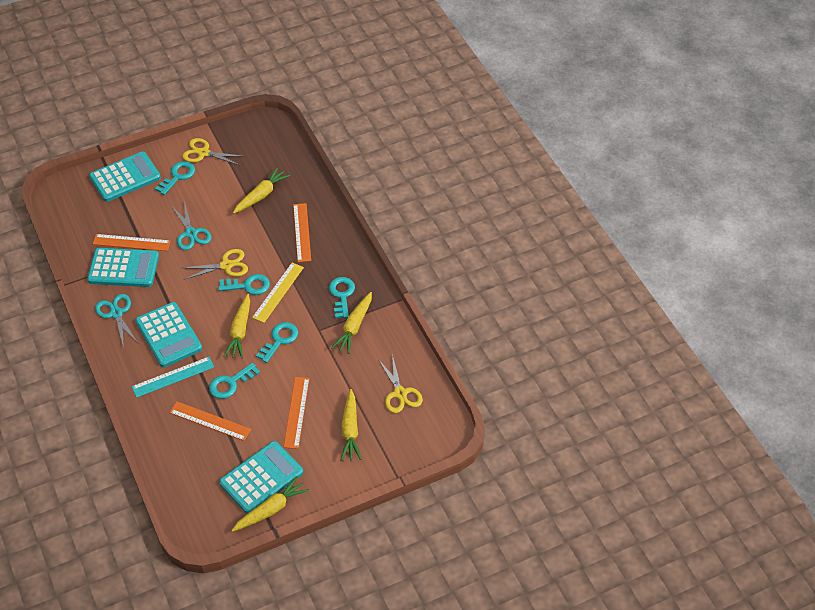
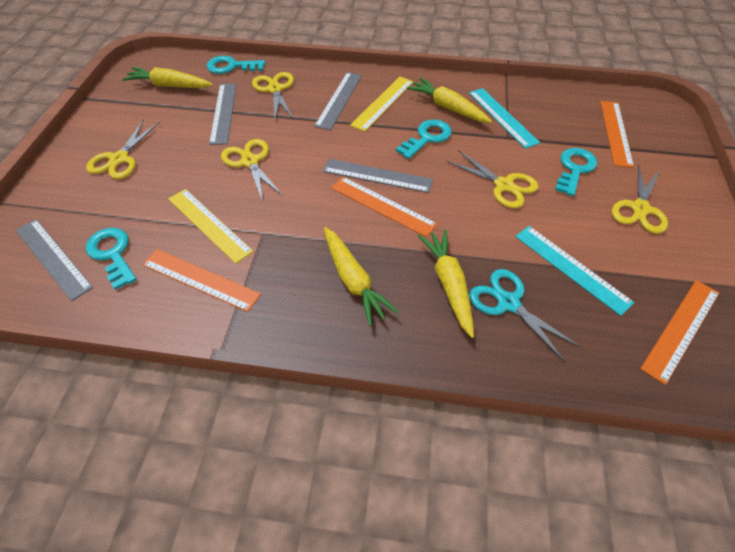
grey ruler: 0 -> 4
turquoise calculator: 4 -> 0
turquoise key: 5 -> 4
turquoise ruler: 1 -> 2
turquoise scissors: 2 -> 1
yellow carrot: 5 -> 4
yellow ruler: 1 -> 2
yellow scissors: 3 -> 5

